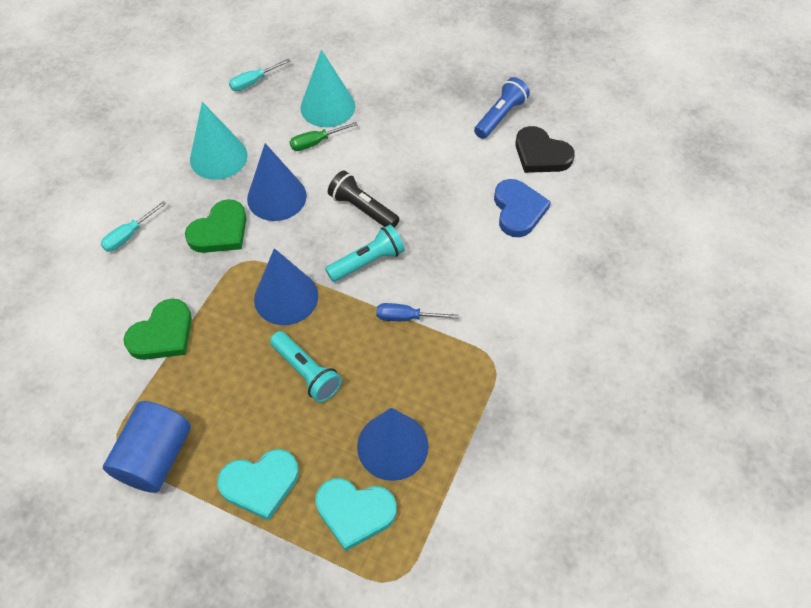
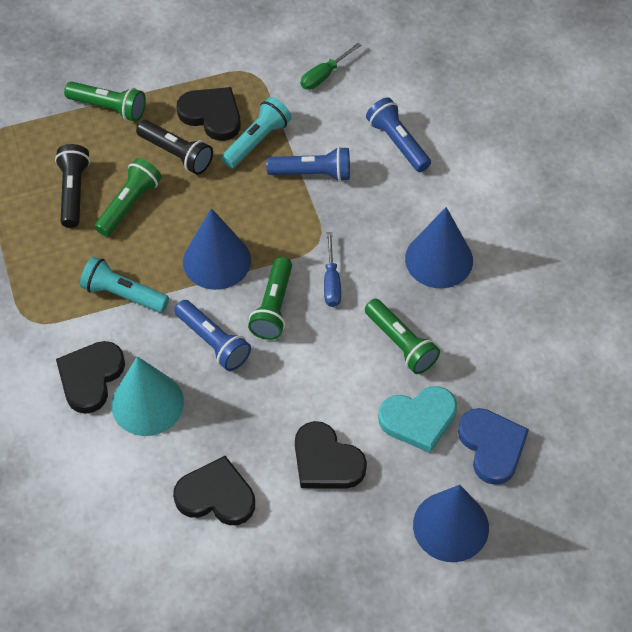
black flashlight: 1 -> 2
black heart: 1 -> 4
blue cylinder: 1 -> 0
blue flashlight: 1 -> 3
green flashlight: 0 -> 4
green heart: 2 -> 0
turquoise cone: 2 -> 1
turquoise heart: 2 -> 1
turquoise screwdriver: 2 -> 0

